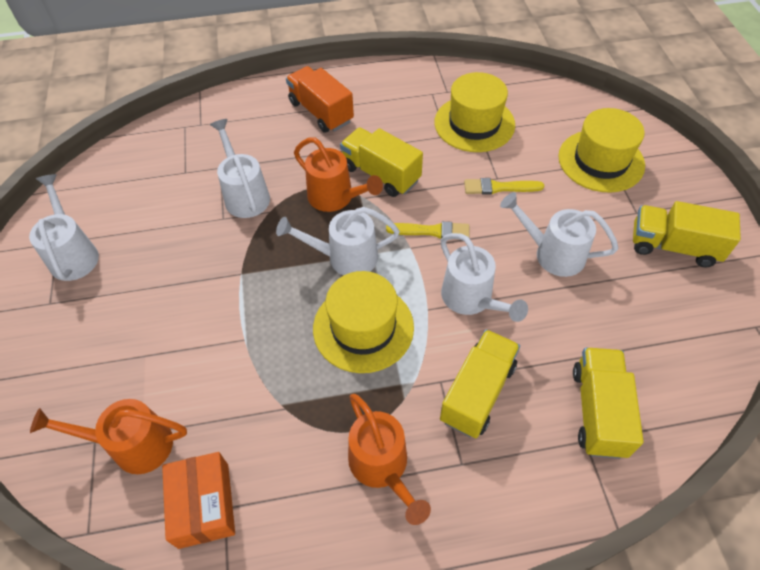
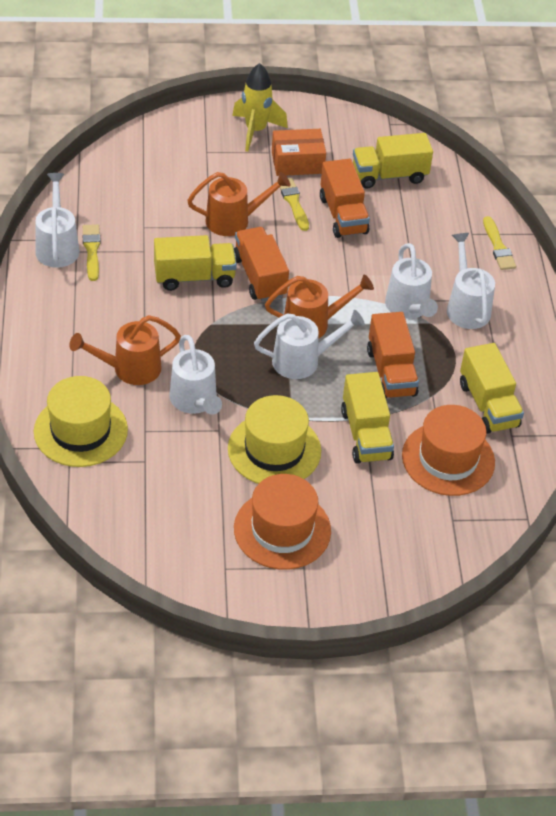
orange hat: 0 -> 2
orange truck: 1 -> 3
yellow brush: 2 -> 3
yellow hat: 3 -> 2
yellow rocket: 0 -> 1

